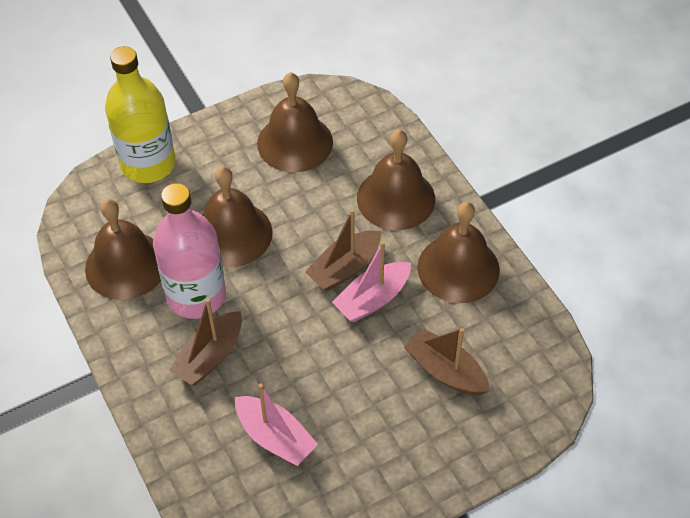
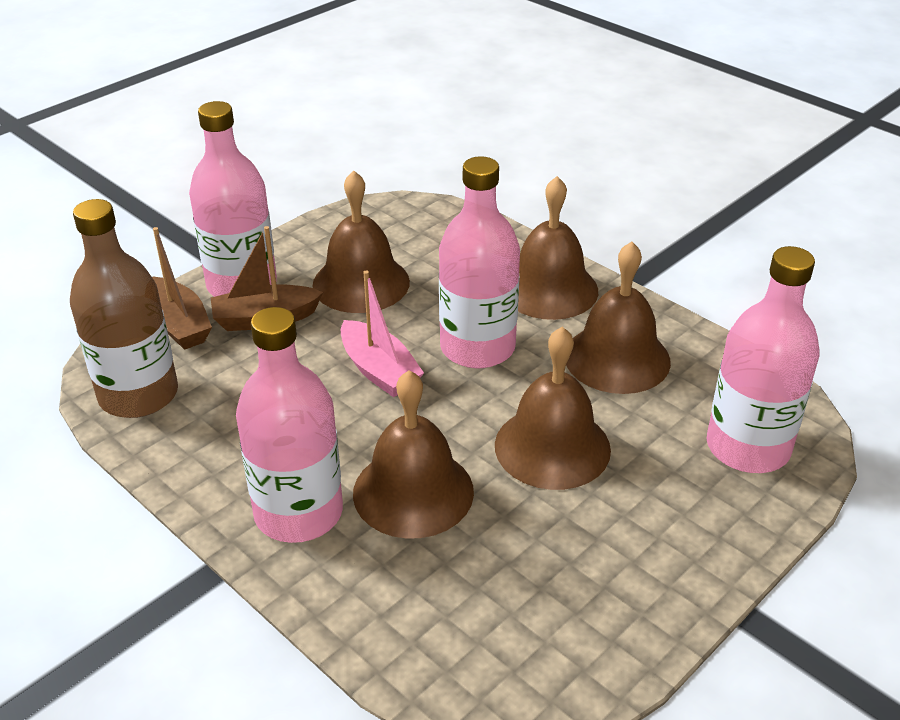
brown boat: 3 -> 2
brown bottle: 0 -> 1
pink boat: 2 -> 1
pink bottle: 1 -> 4
yellow bottle: 1 -> 0

